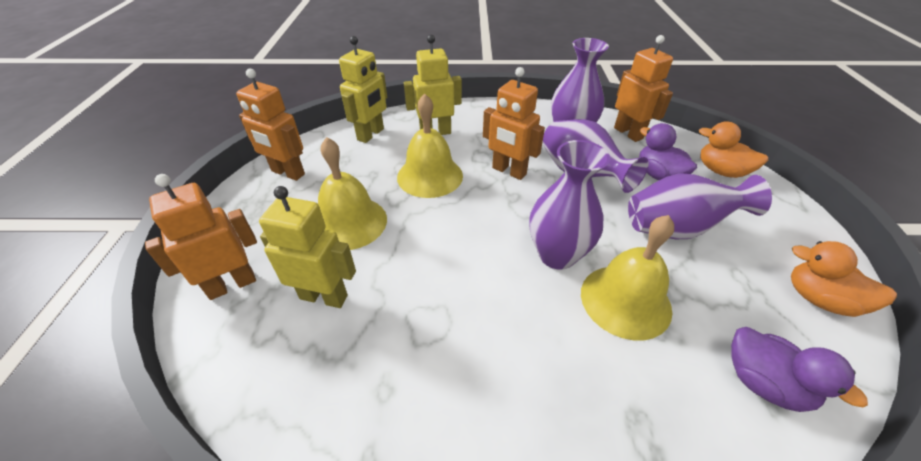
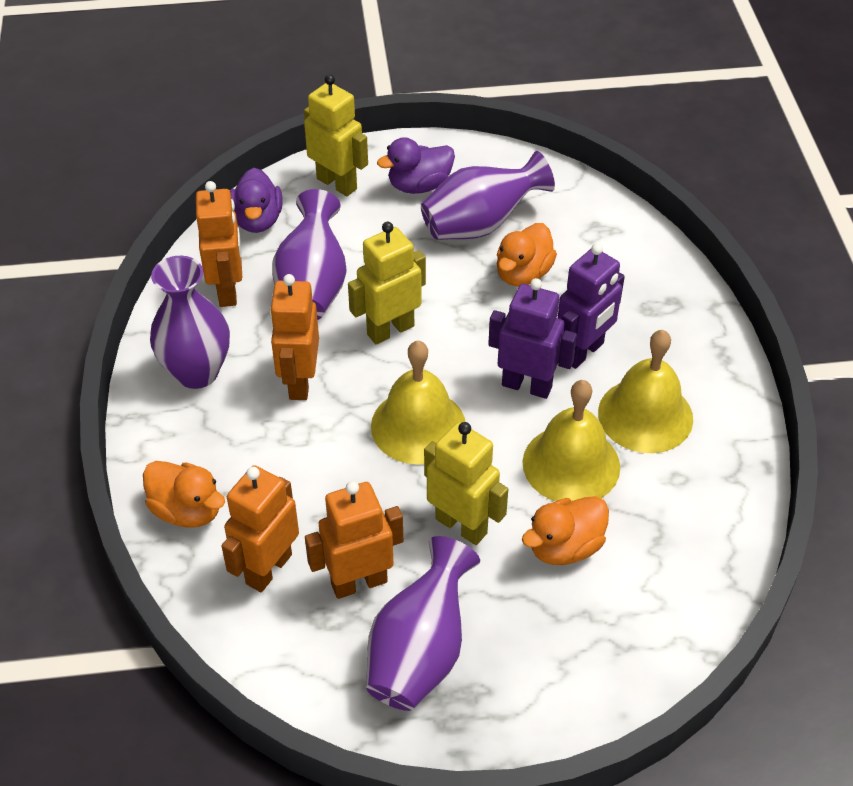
orange duck: 2 -> 3
purple robot: 0 -> 2

